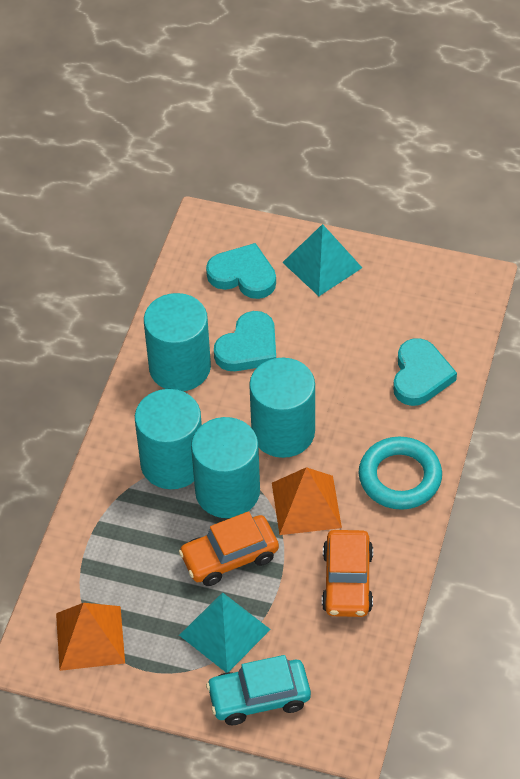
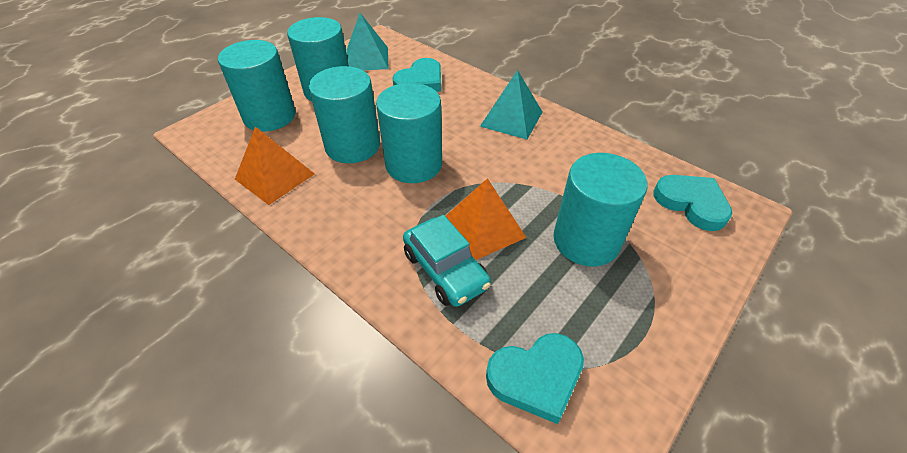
orange car: 2 -> 0
turquoise cylinder: 4 -> 5
turquoise ring: 1 -> 0

